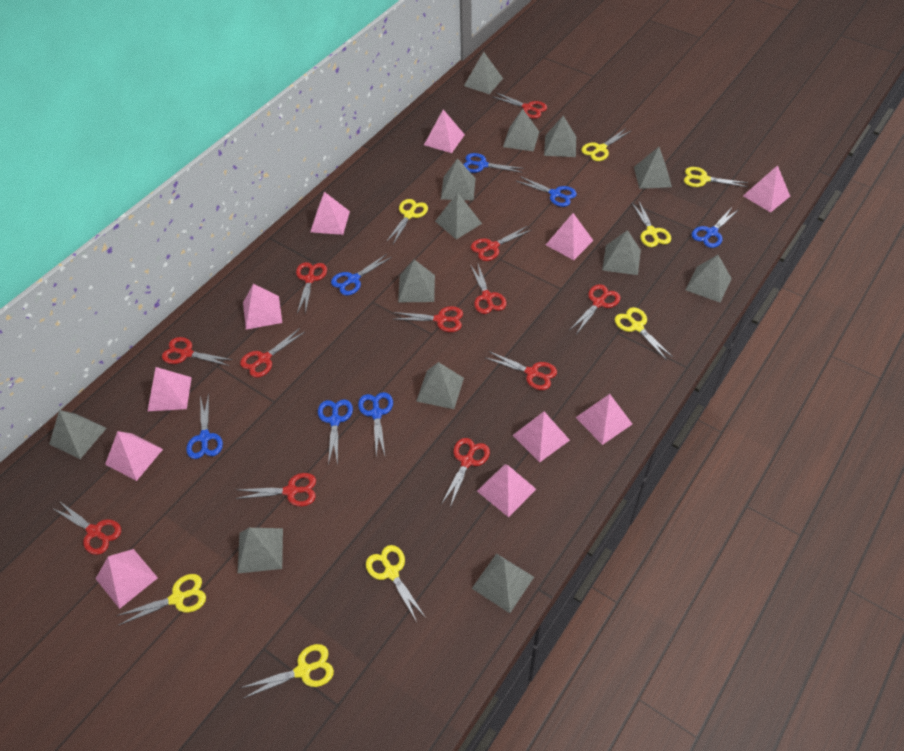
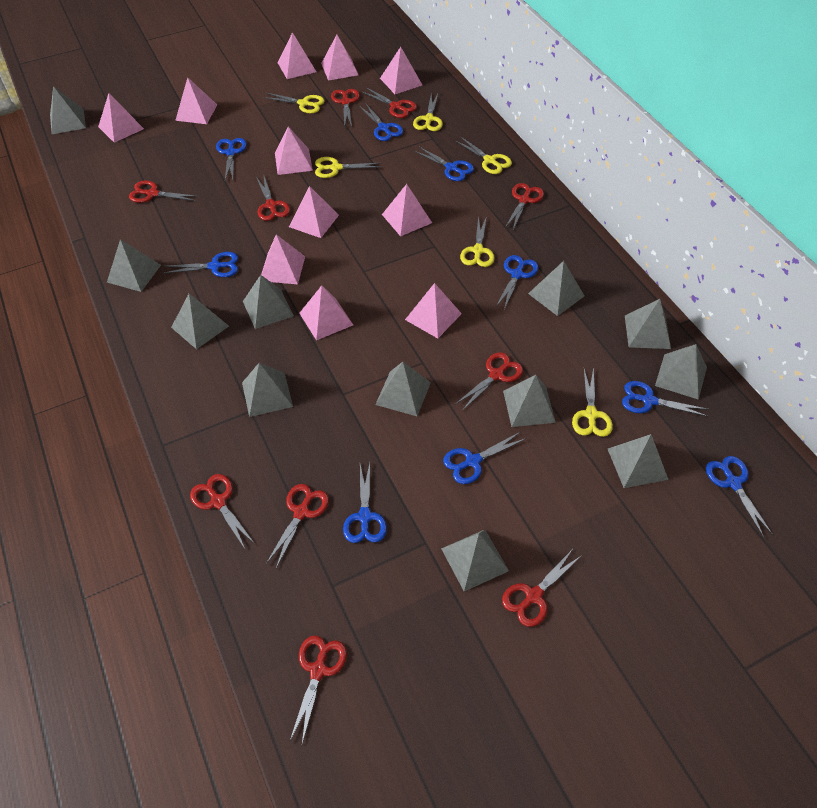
blue scissors: 7 -> 9
grey pyramid: 13 -> 12
red scissors: 12 -> 10
yellow scissors: 8 -> 6

